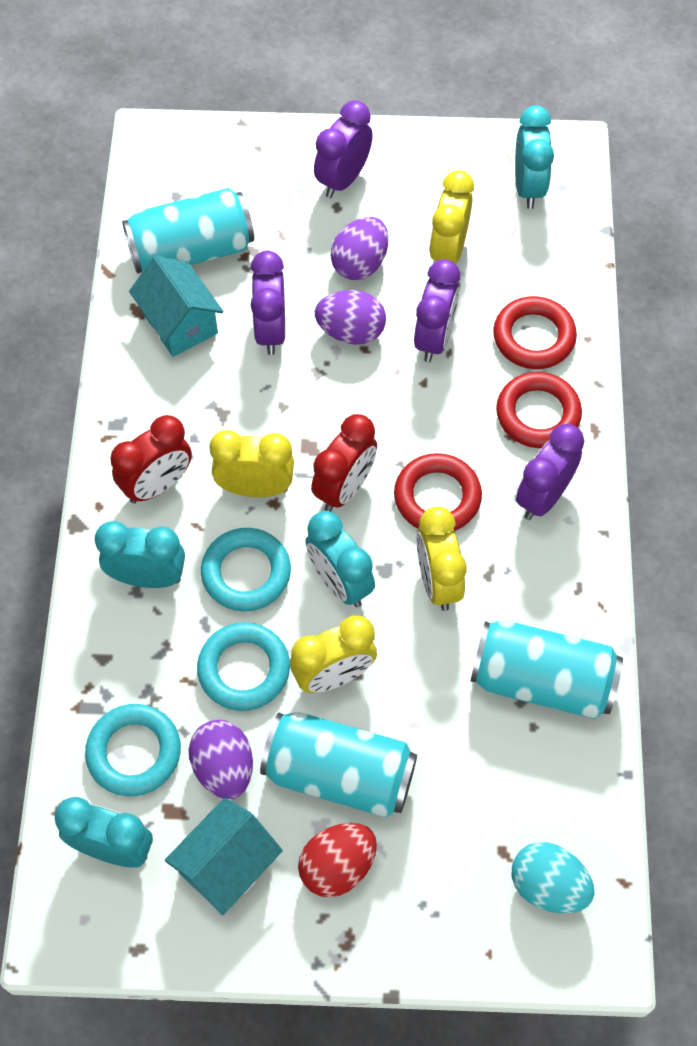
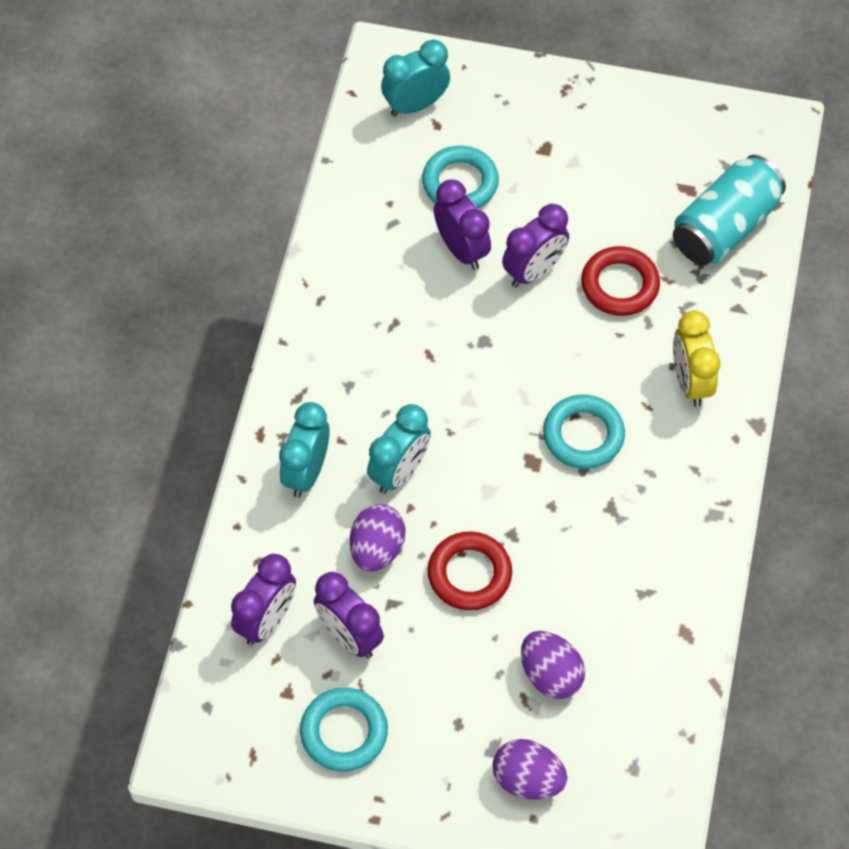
red clock: 2 -> 0
red egg: 1 -> 0
red ring: 3 -> 2
turquoise can: 3 -> 1
turquoise clock: 4 -> 3
turquoise egg: 1 -> 0
turquoise house: 2 -> 0
yellow clock: 4 -> 1

